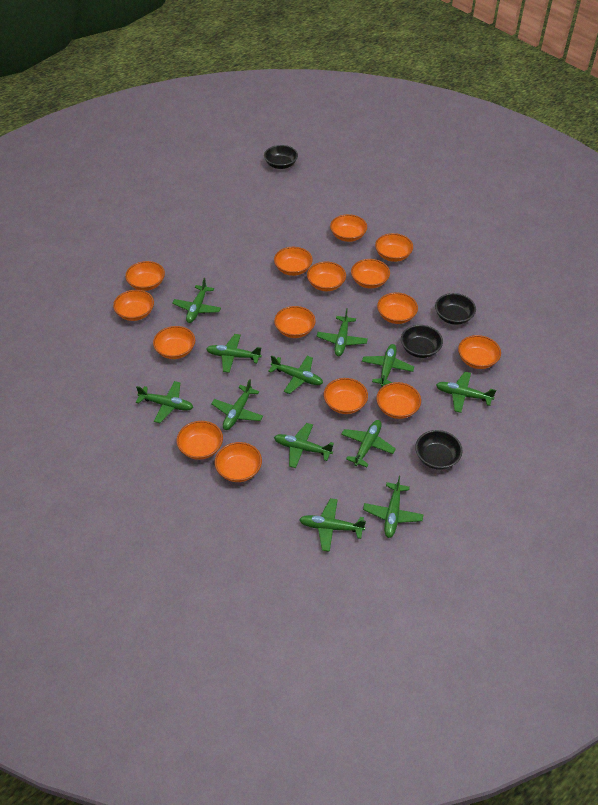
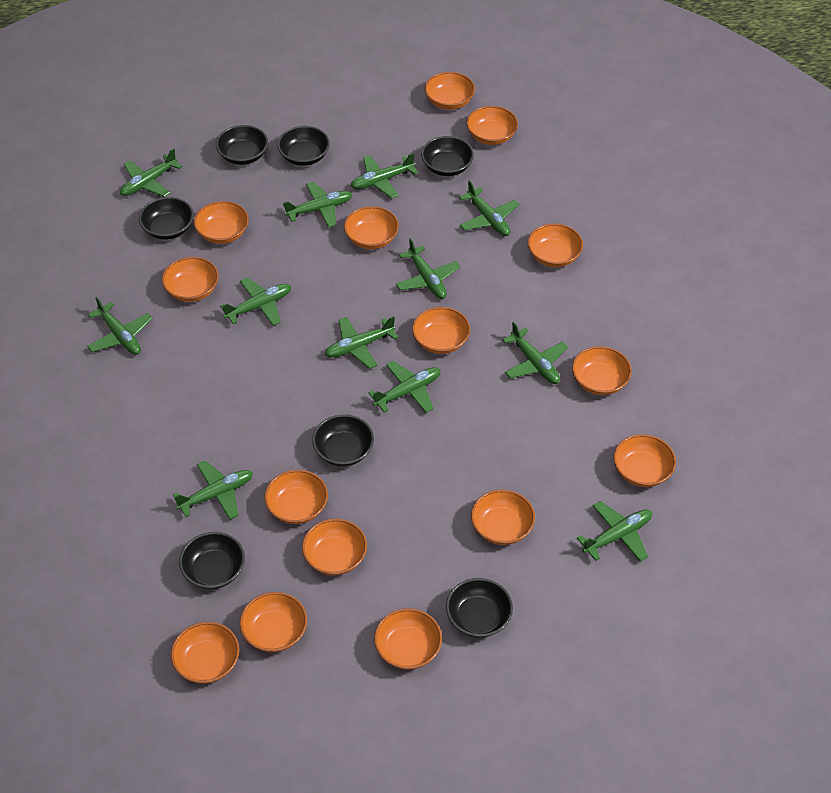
black bowl: 4 -> 7

